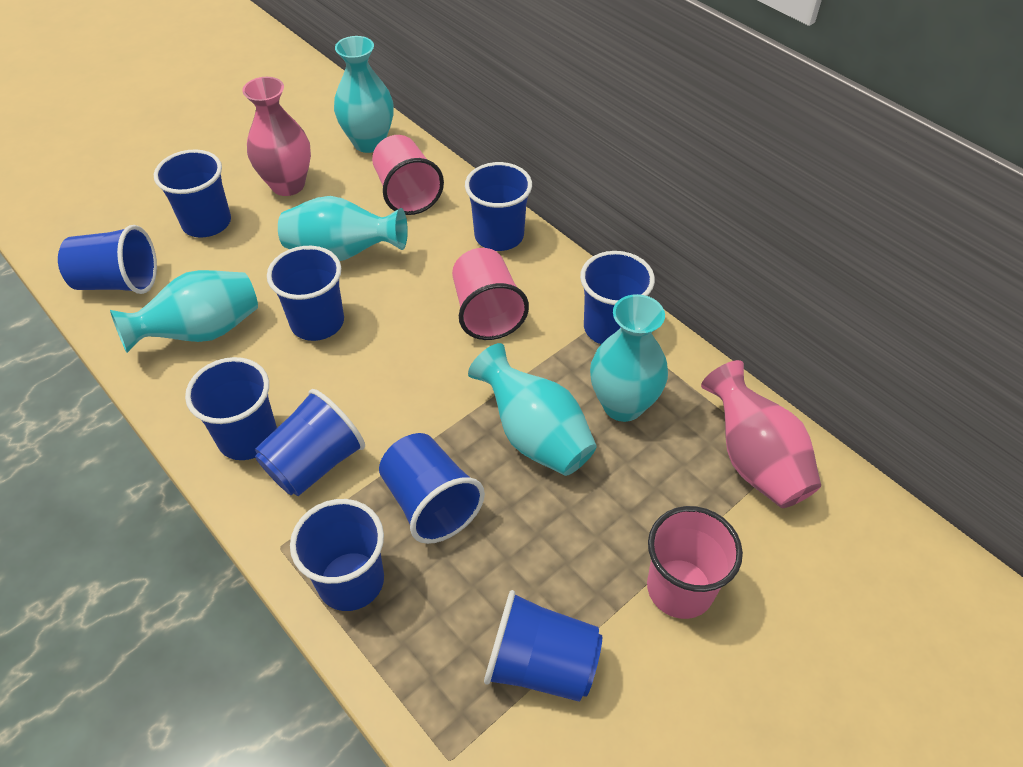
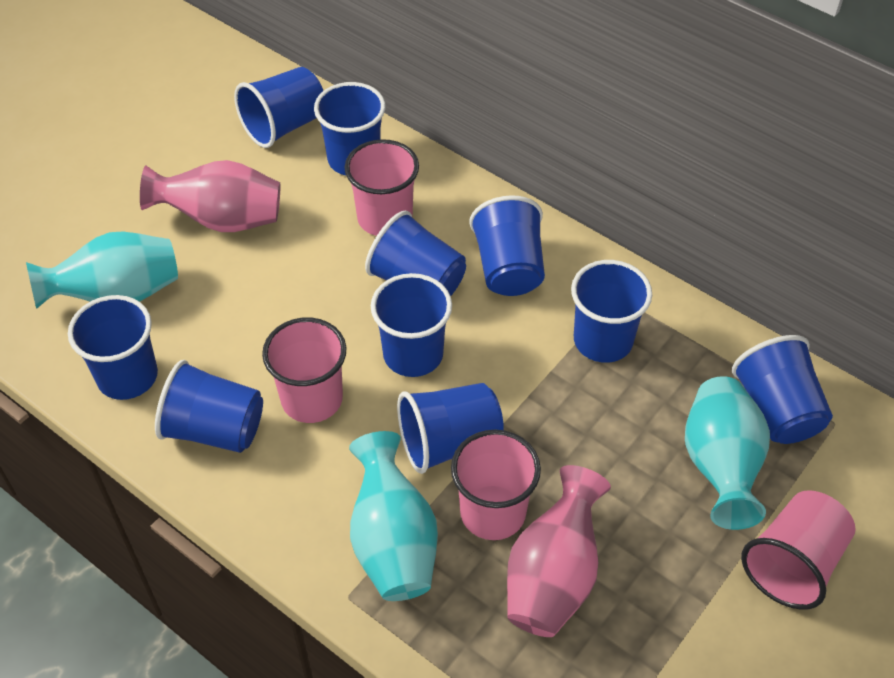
pink cup: 3 -> 4
turquoise vase: 5 -> 3

